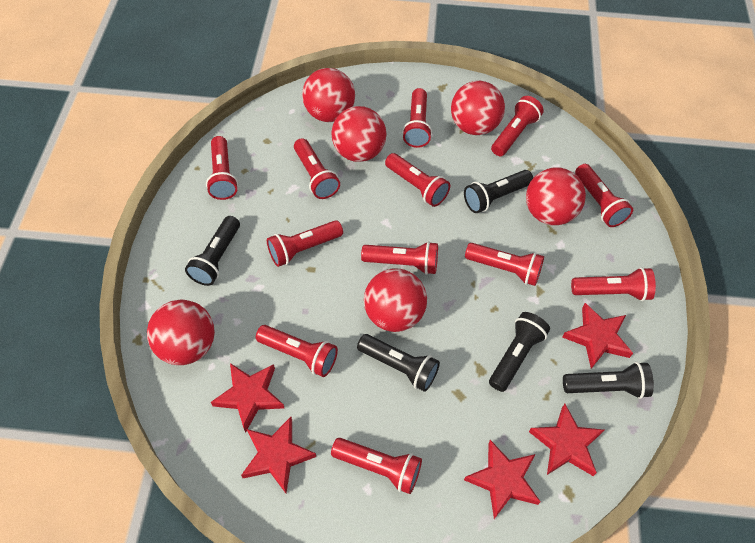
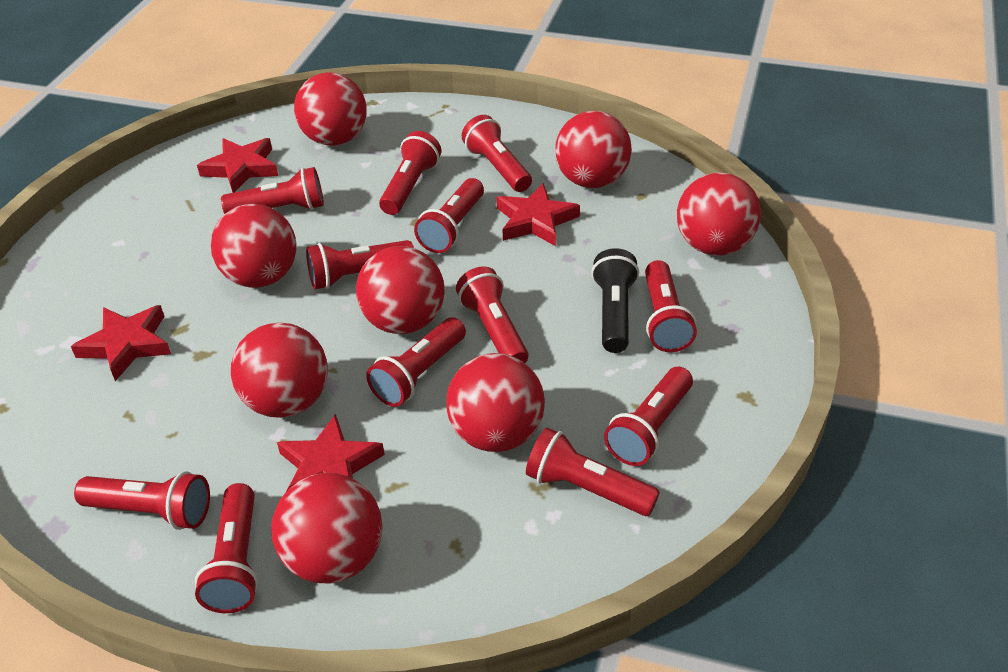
black flashlight: 5 -> 1
red ball: 6 -> 8
red star: 5 -> 4

